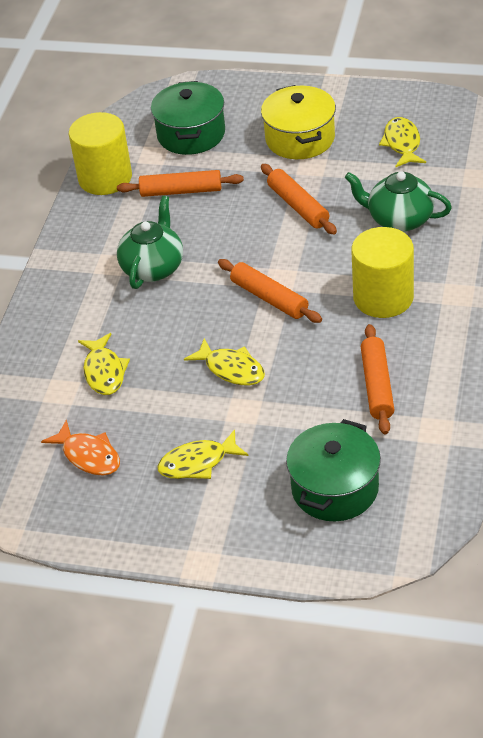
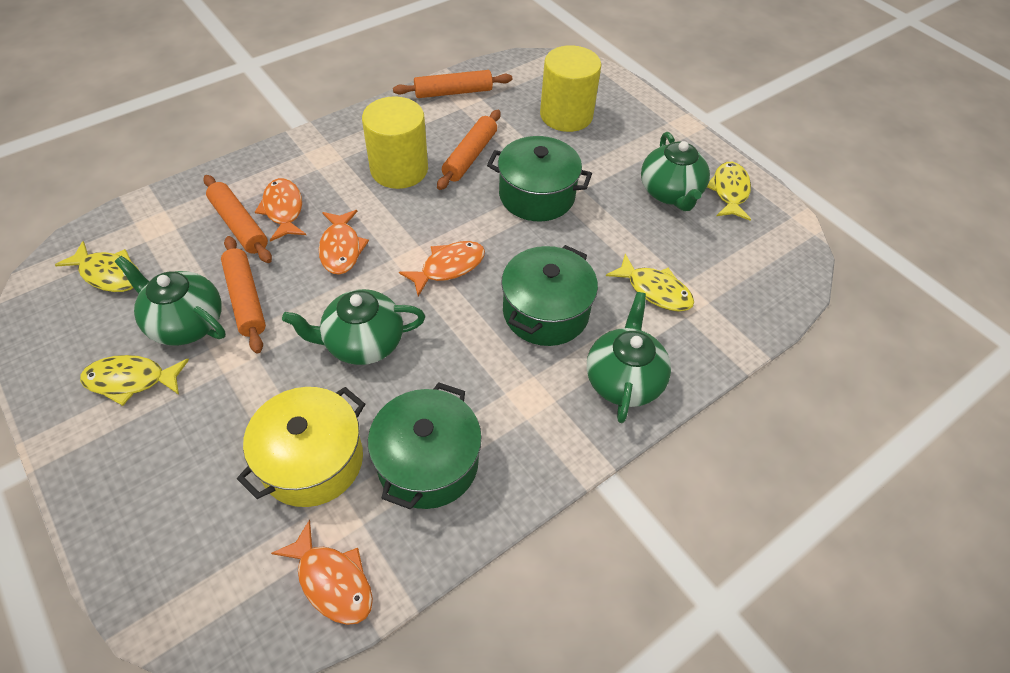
green pot: 2 -> 3
green teapot: 2 -> 4
orange fish: 1 -> 4

